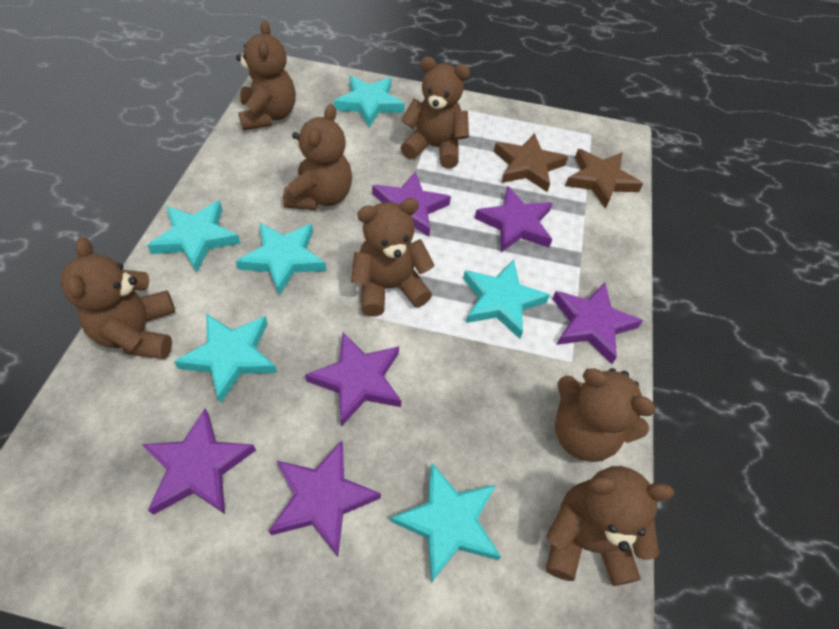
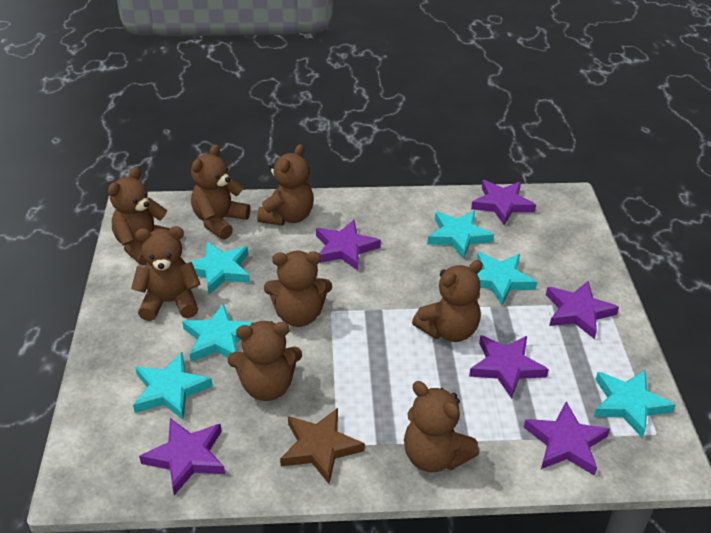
brown star: 2 -> 1
brown teddy bear: 7 -> 8

